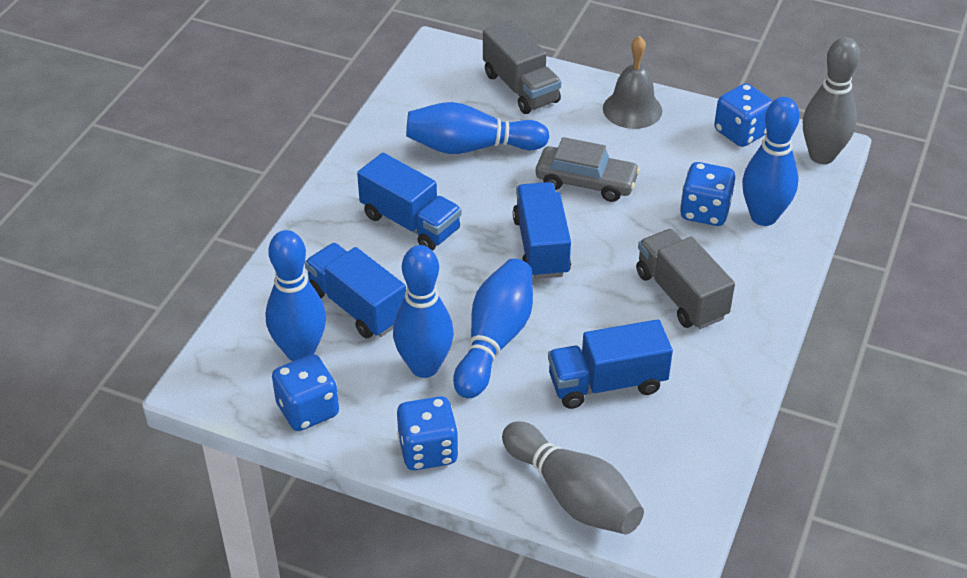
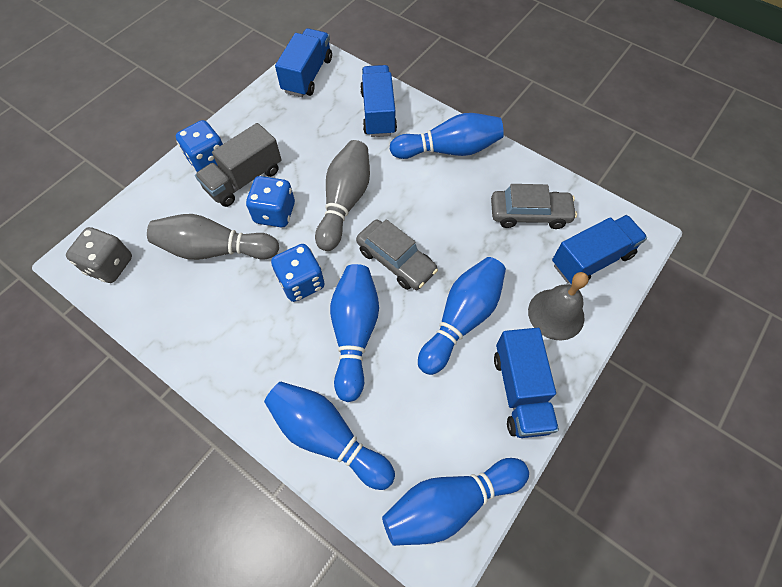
blue dice: 4 -> 3
grey car: 1 -> 2
grey dice: 0 -> 1
grey truck: 2 -> 1

